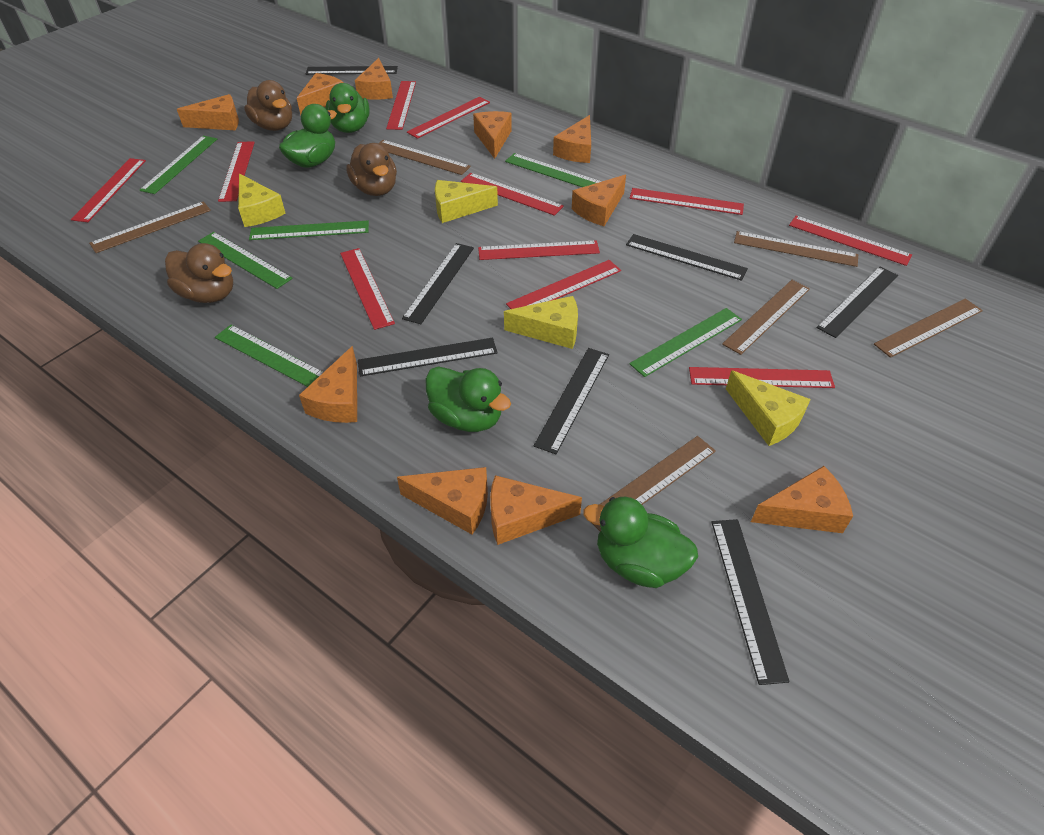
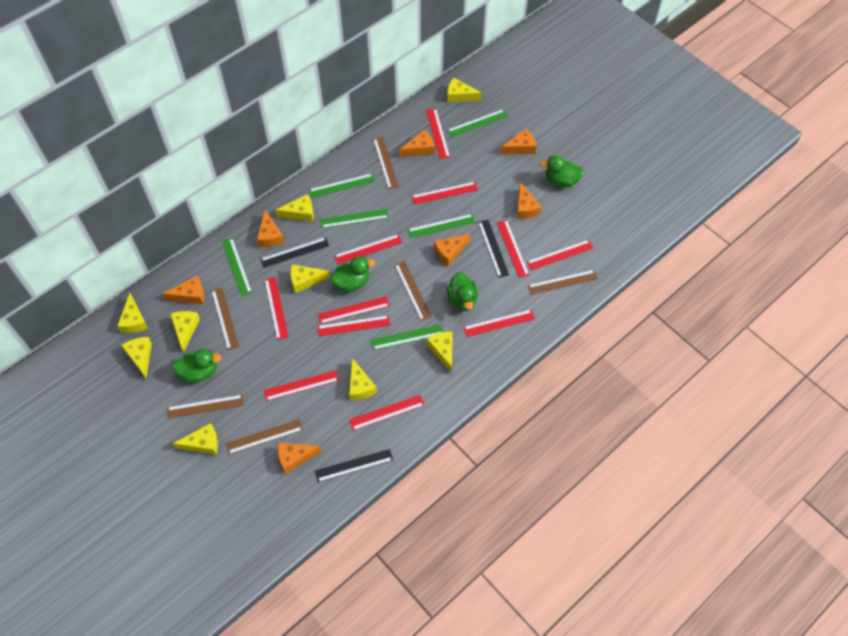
black ruler: 7 -> 3
brown duck: 3 -> 0
orange cheese: 10 -> 7
yellow cheese: 4 -> 9

